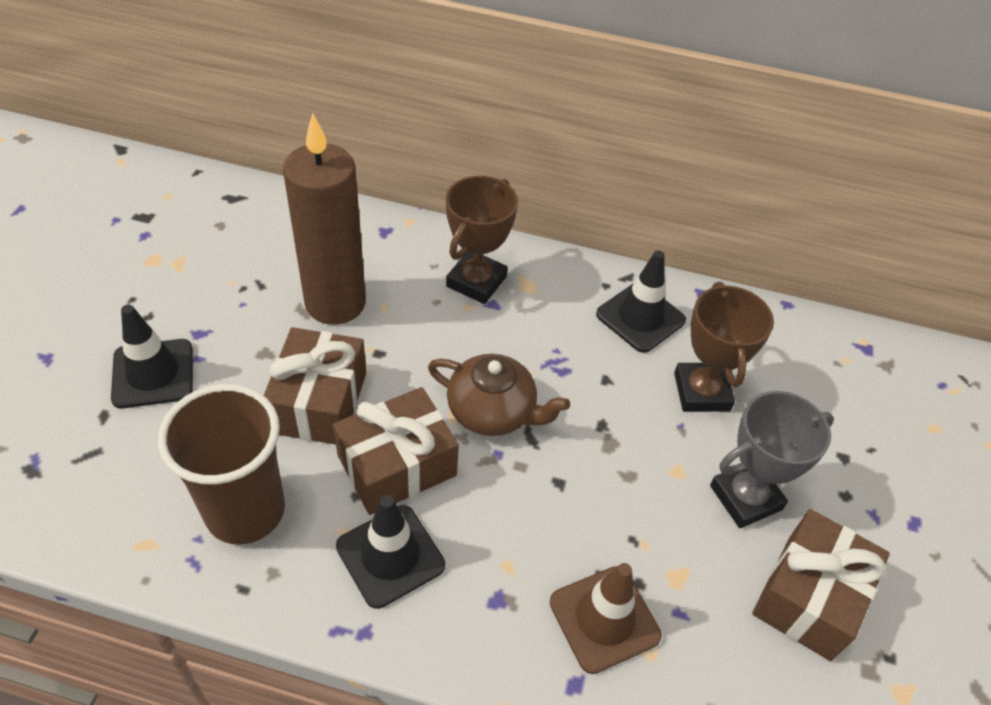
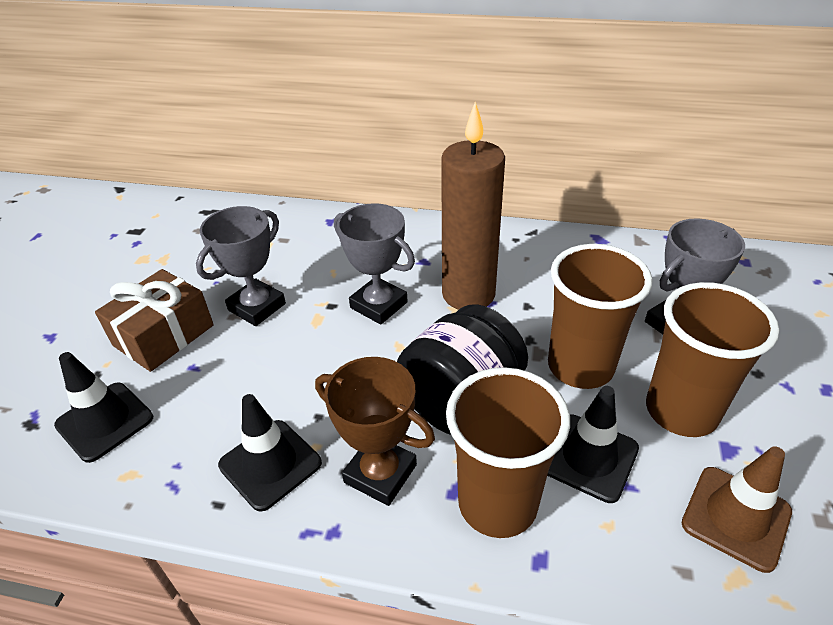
black jar: 0 -> 1
brown cup: 1 -> 3
brown gift: 3 -> 1
brown teapot: 1 -> 0
brown trophy: 2 -> 1
grey trophy: 1 -> 3

